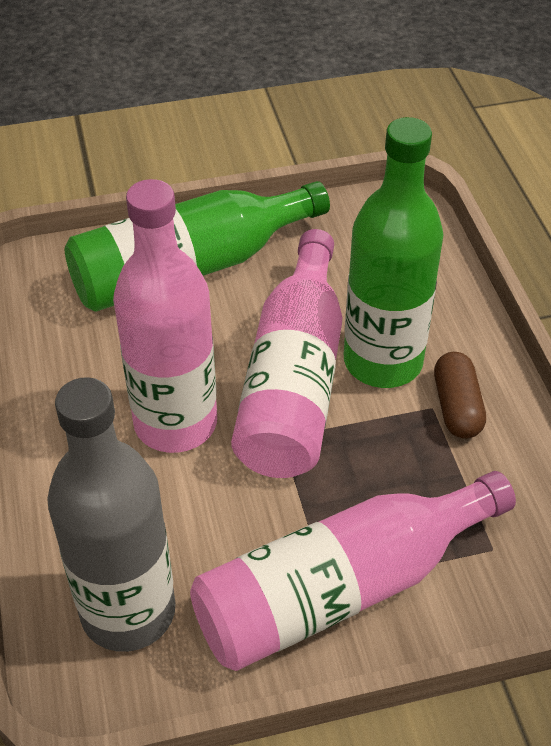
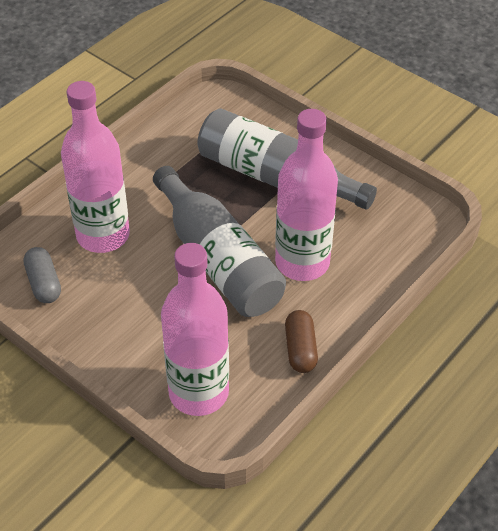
green bottle: 2 -> 0
grey bottle: 1 -> 2
grey capsule: 0 -> 1

